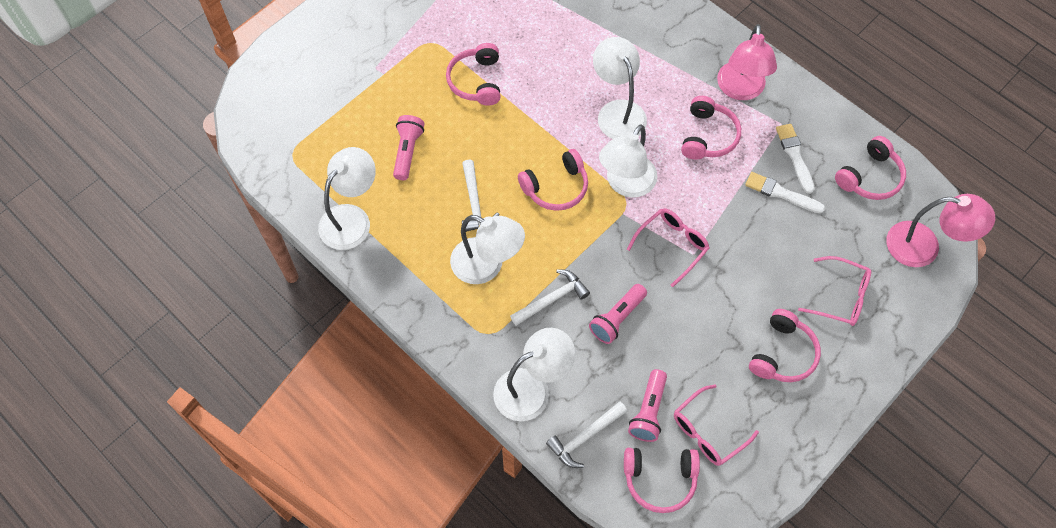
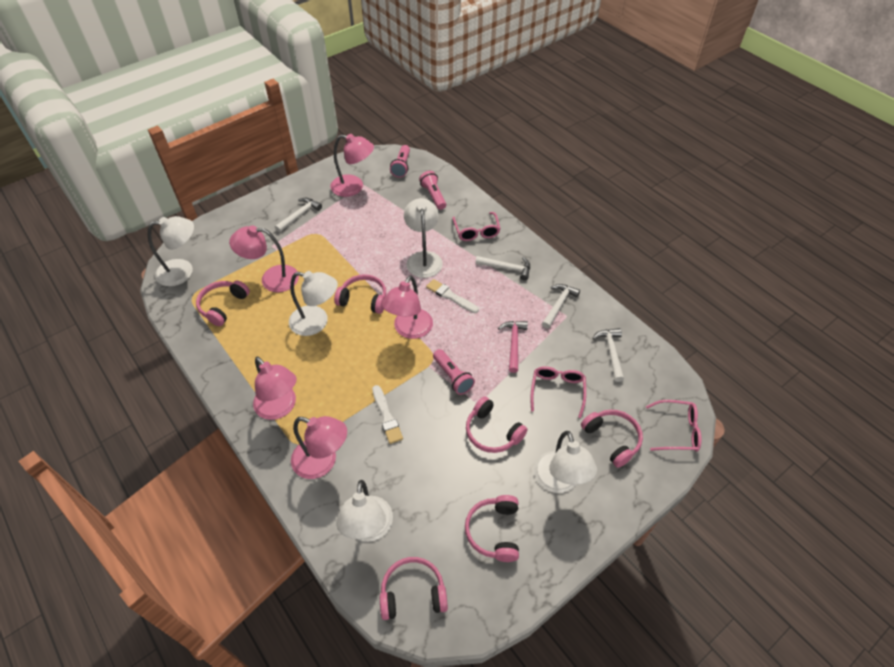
pink hammer: 0 -> 1
pink lamp: 2 -> 5
white hammer: 3 -> 4

